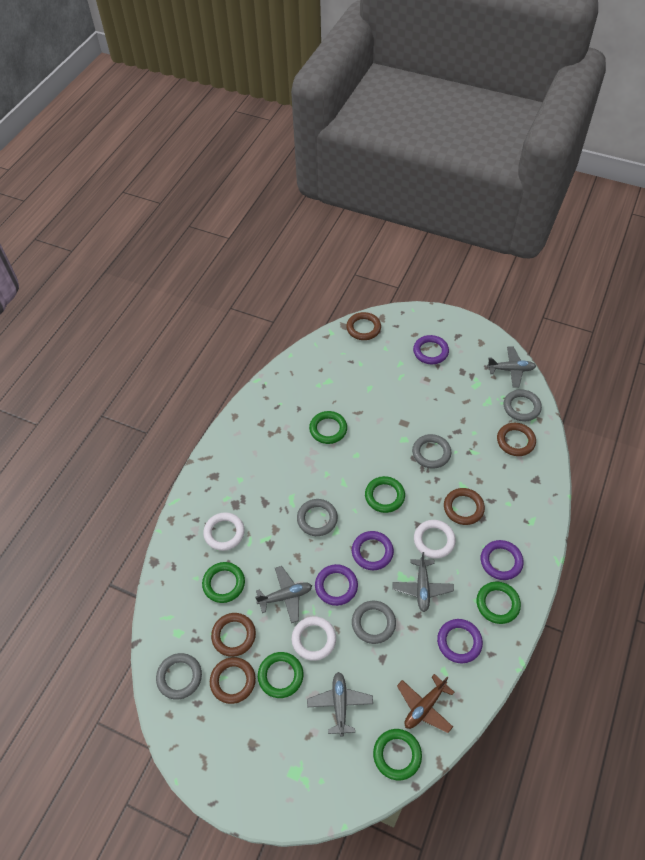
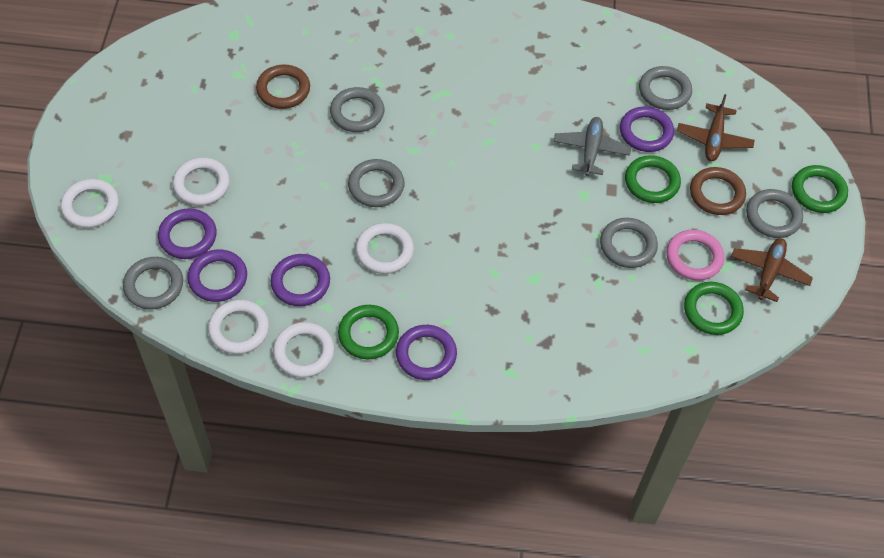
brown plane: 1 -> 2
brown ring: 5 -> 2
green ring: 6 -> 4
grey plane: 4 -> 1
grey ring: 5 -> 6
pink ring: 0 -> 1
white ring: 3 -> 5

